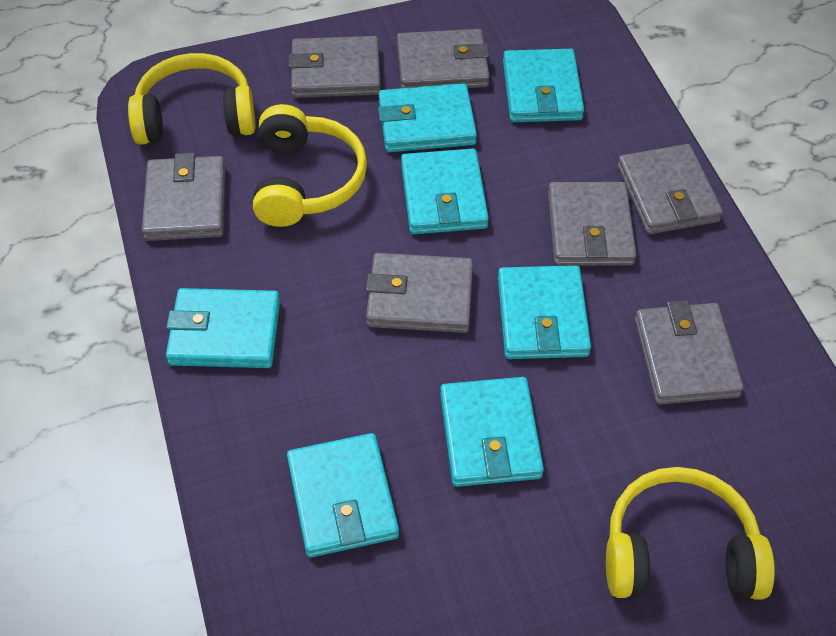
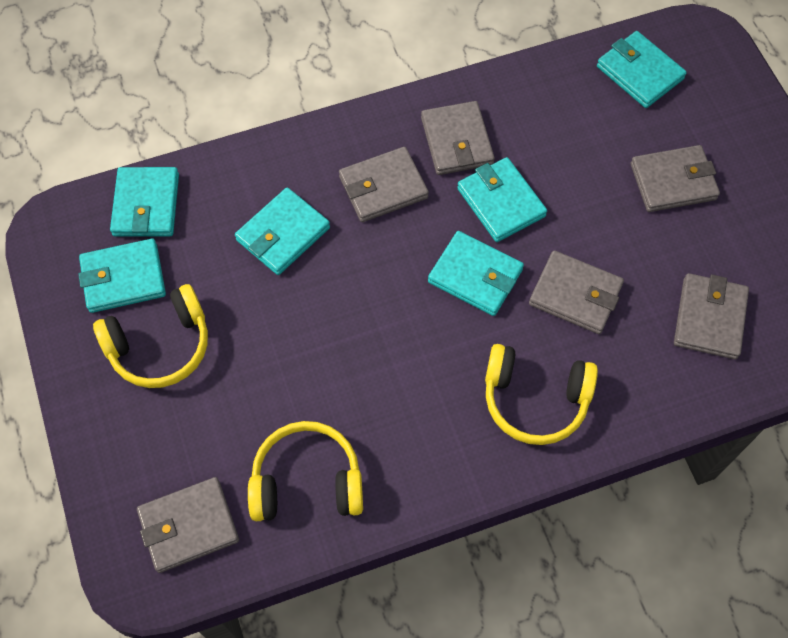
grey wallet: 7 -> 6
turquoise wallet: 7 -> 6

